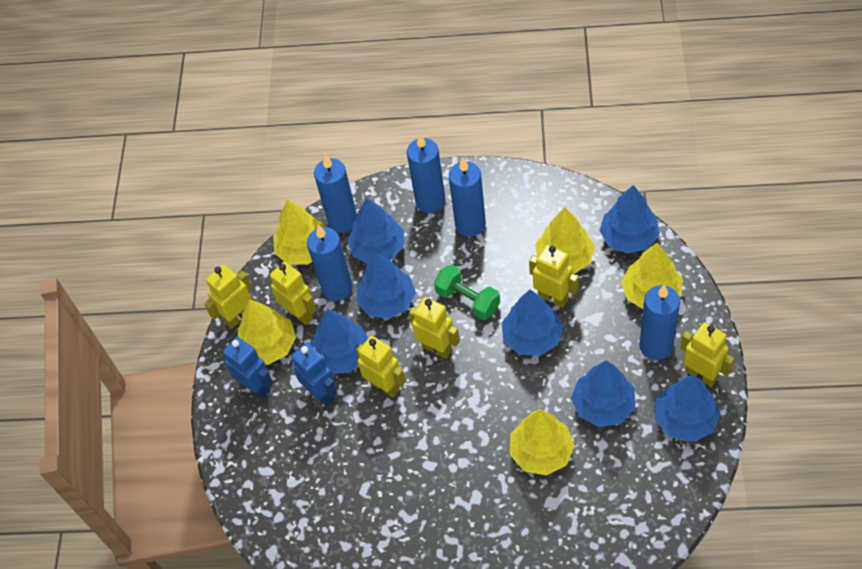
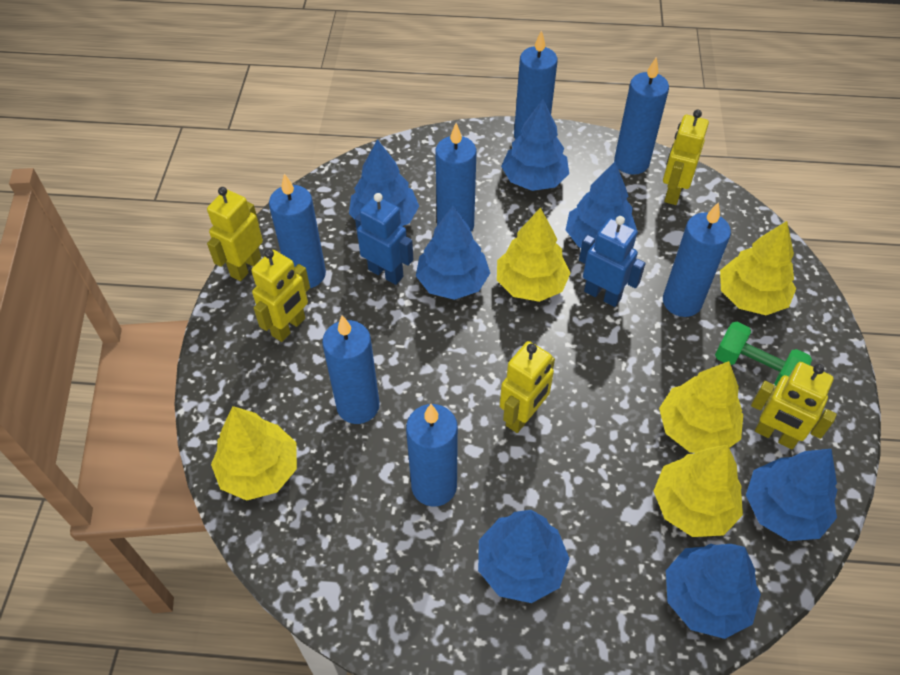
blue candle: 5 -> 7
yellow robot: 6 -> 5

